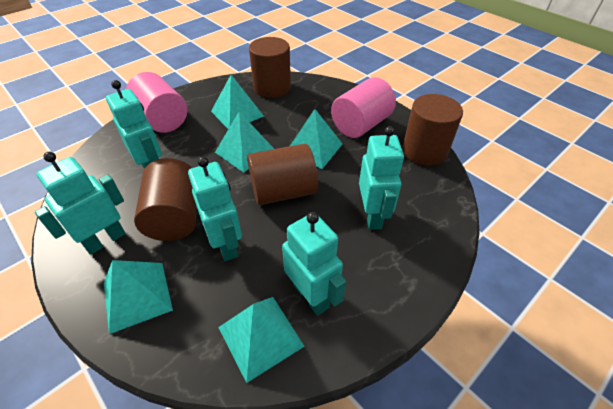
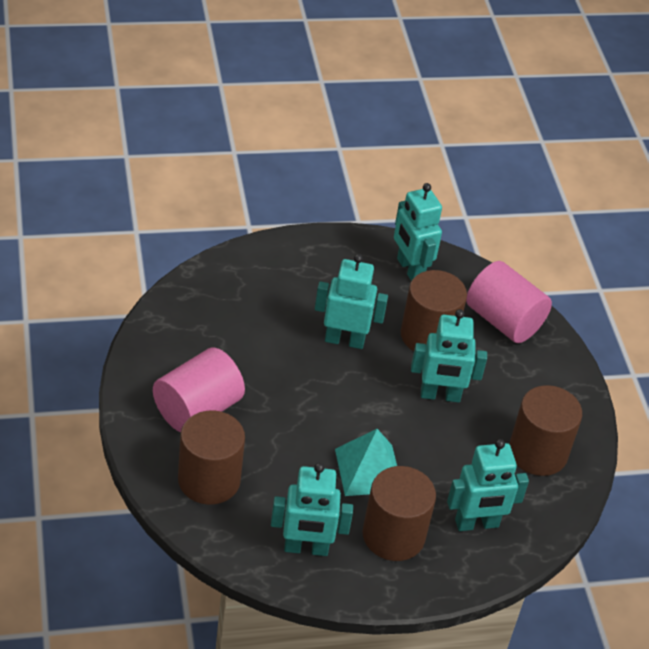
turquoise pyramid: 5 -> 1

